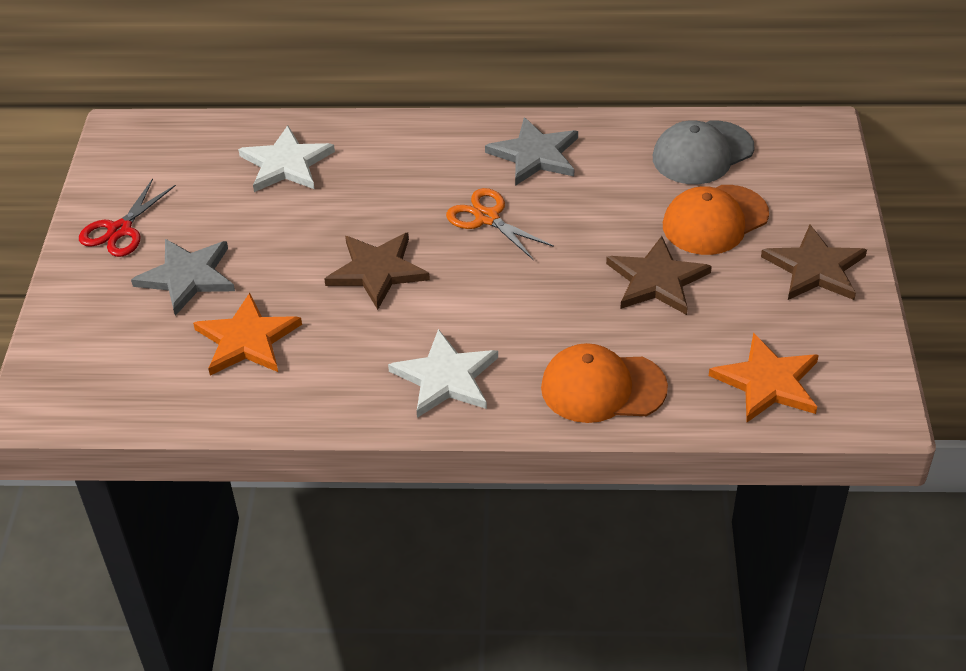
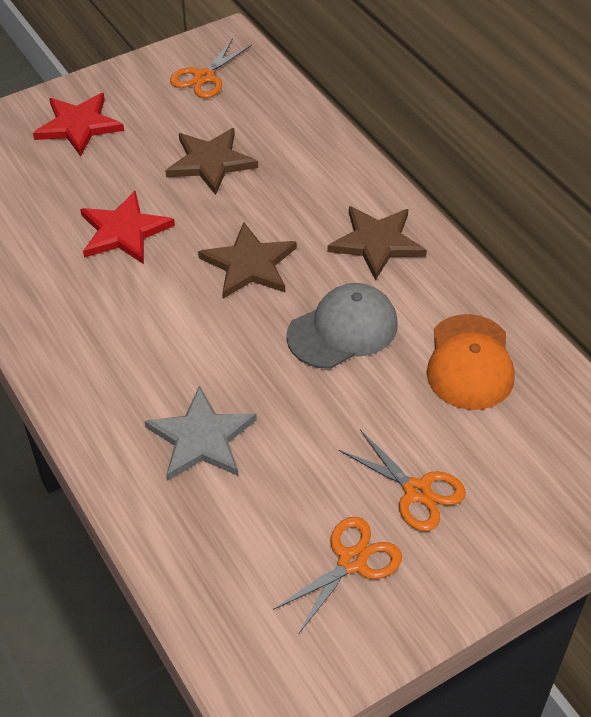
grey star: 2 -> 1
orange cap: 2 -> 1
orange scissors: 1 -> 3
orange star: 2 -> 0
red scissors: 1 -> 0
red star: 0 -> 2
white star: 2 -> 0

